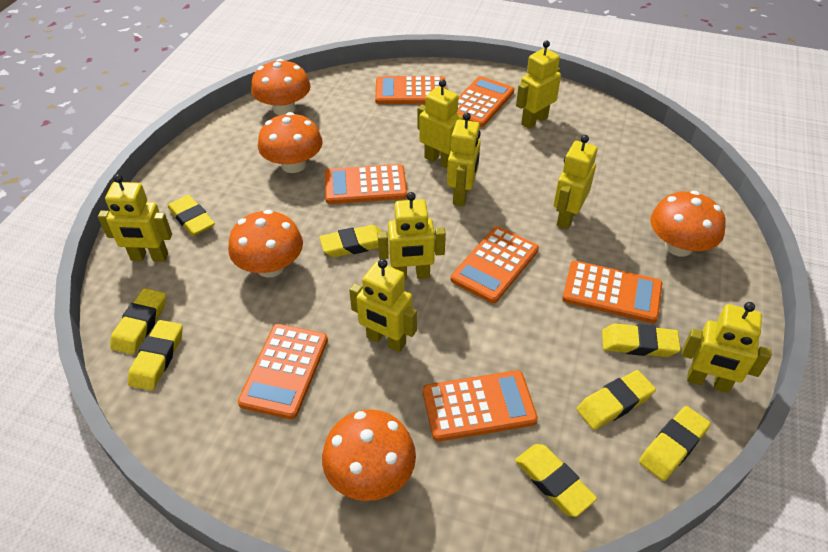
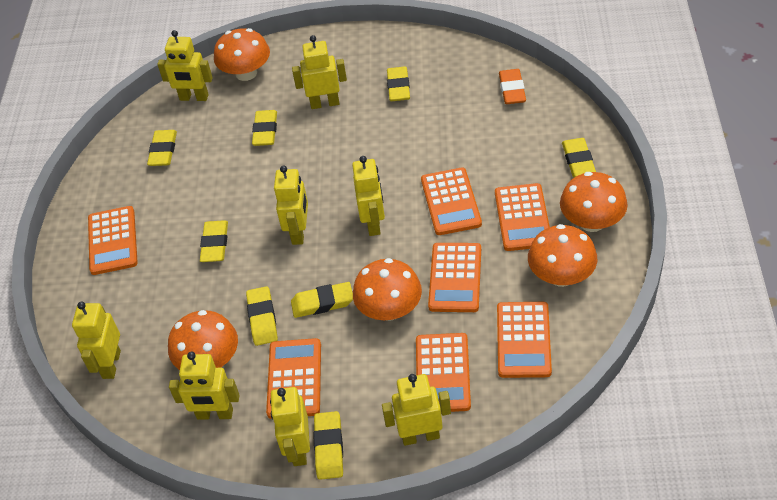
orange eraser: 0 -> 1

